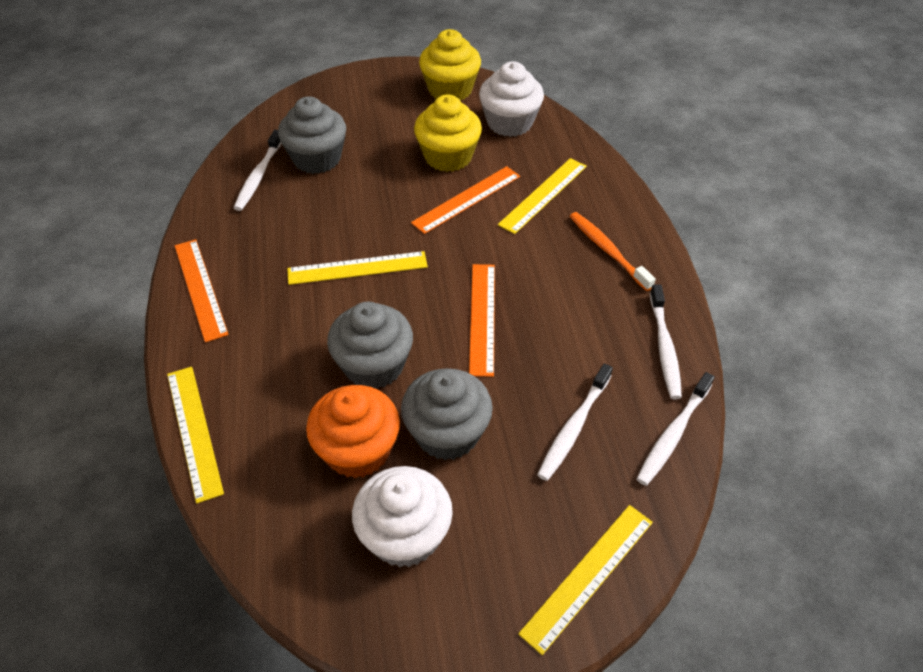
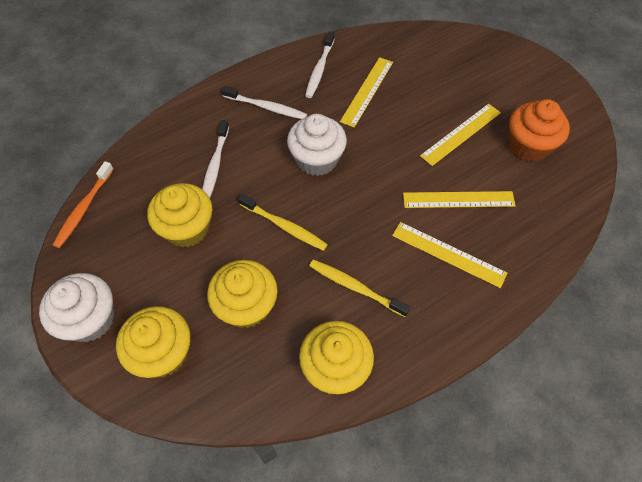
grey cupcake: 3 -> 0
orange ruler: 3 -> 0
white toothbrush: 4 -> 3
yellow cupcake: 2 -> 4
yellow toothbrush: 0 -> 2

